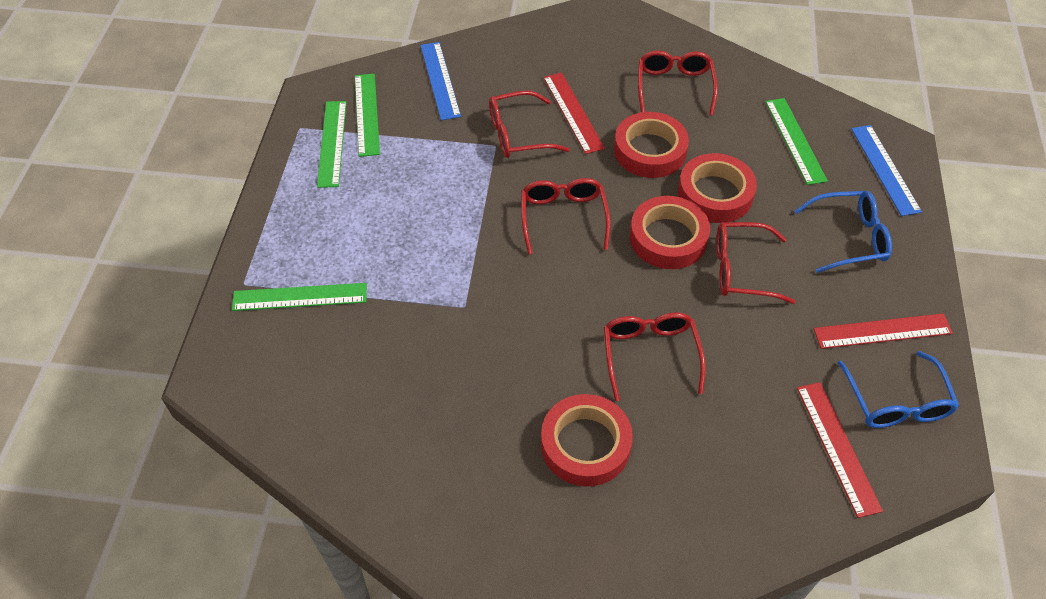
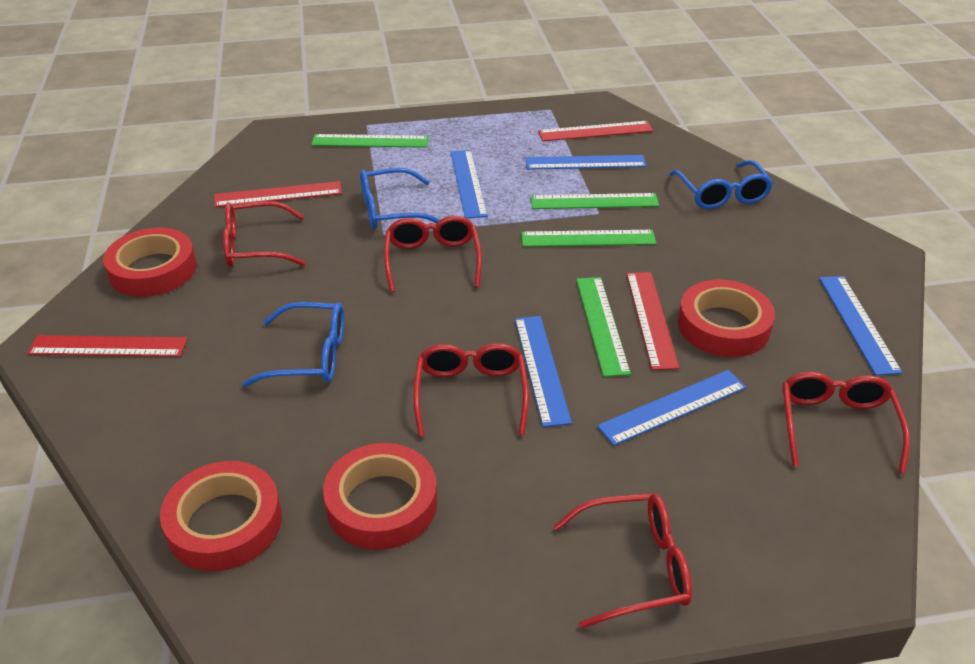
blue glasses: 2 -> 3
blue ruler: 2 -> 5
red ruler: 3 -> 4

